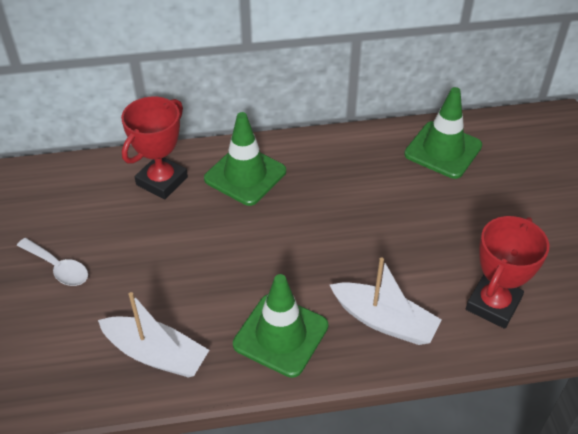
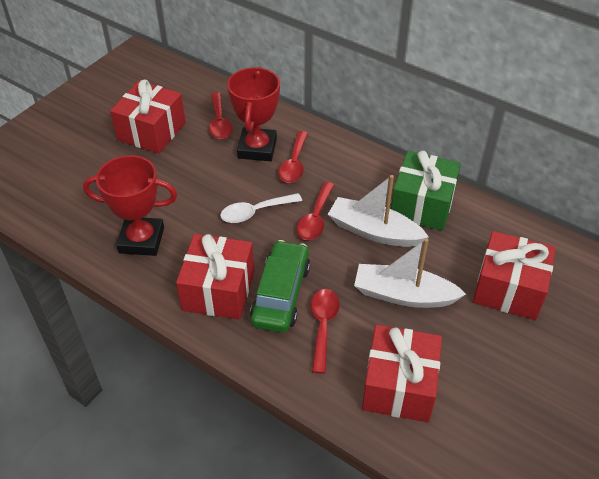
green car: 0 -> 1
green gift: 0 -> 1
green traffic cone: 3 -> 0
red gift: 0 -> 4
red spoon: 0 -> 4

